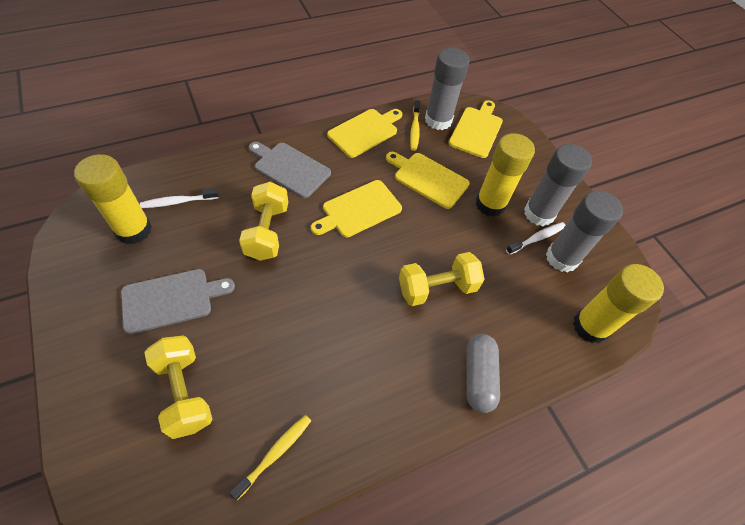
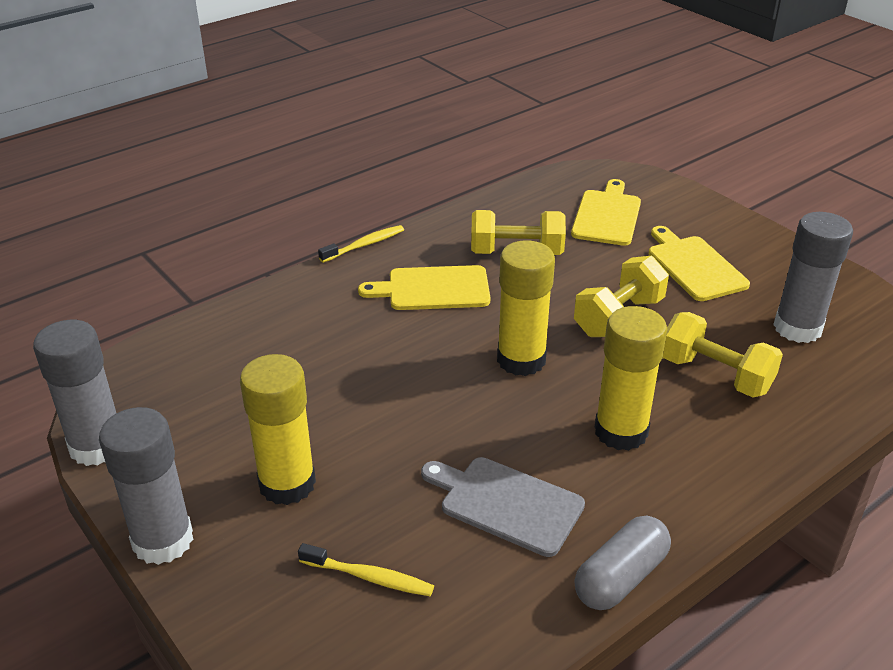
grey cutting board: 2 -> 1
white toothbrush: 2 -> 0
yellow cutting board: 4 -> 3

